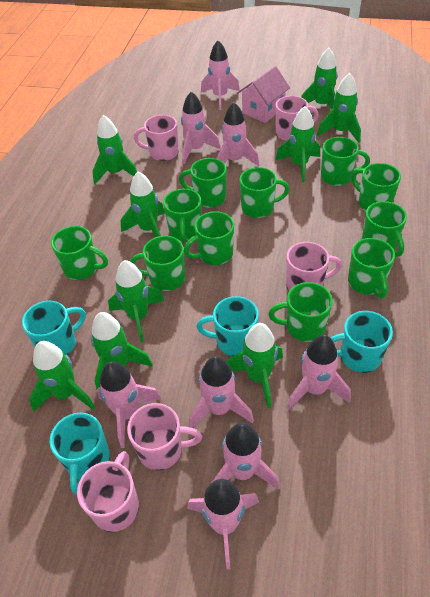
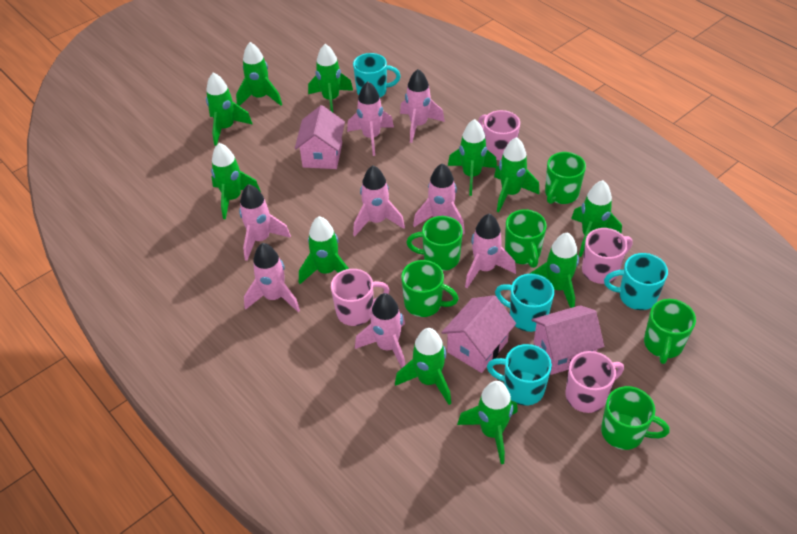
green mug: 11 -> 6
green rocket: 9 -> 11
pink house: 1 -> 3
pink mug: 5 -> 4

